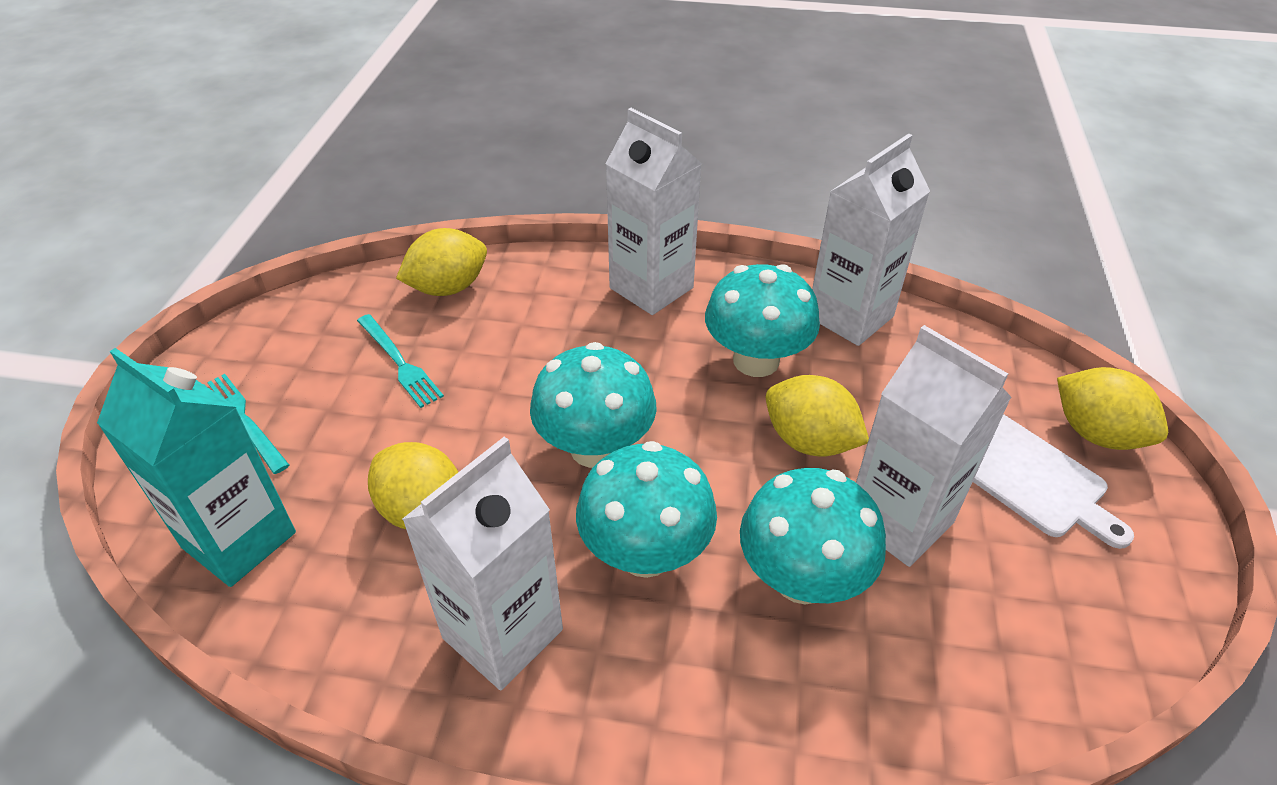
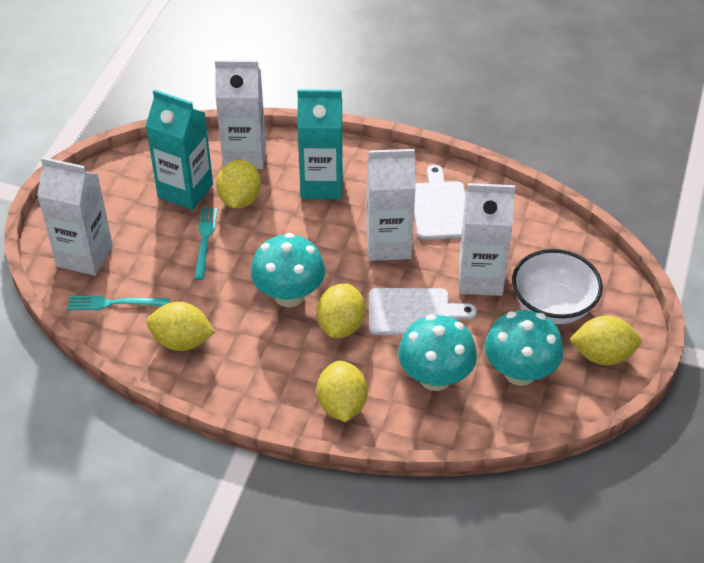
turquoise carton: 1 -> 2
turquoise mushroom: 4 -> 3
white bowl: 0 -> 1
white cutting board: 1 -> 2
yellow lemon: 4 -> 5

